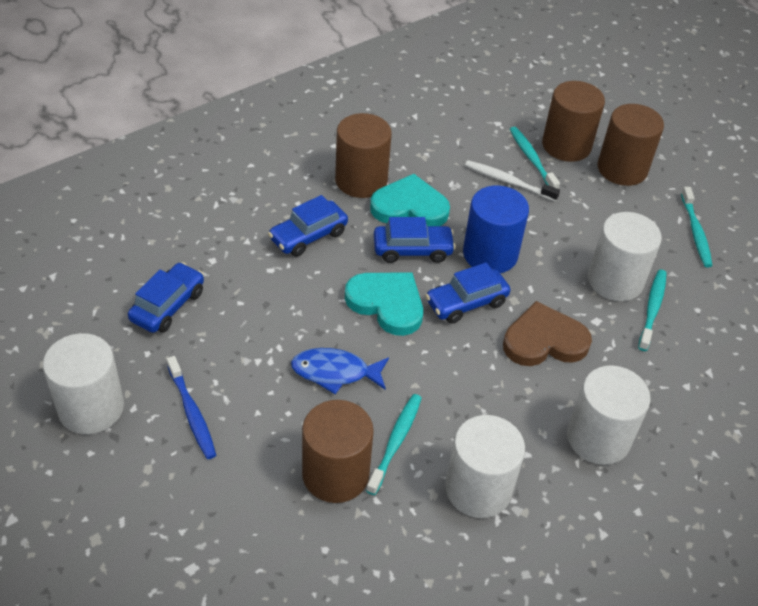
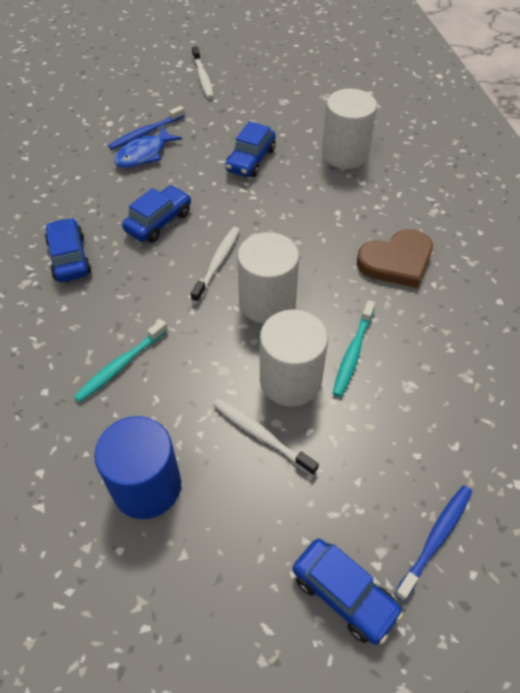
blue toothbrush: 1 -> 2
brown cylinder: 4 -> 0
turquoise heart: 2 -> 0
turquoise toothbrush: 4 -> 2
white cylinder: 4 -> 3
white toothbrush: 1 -> 3

